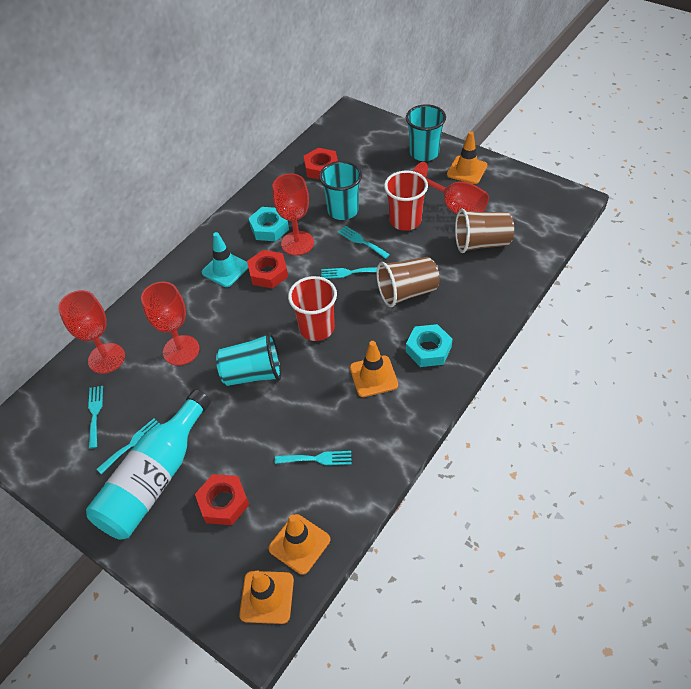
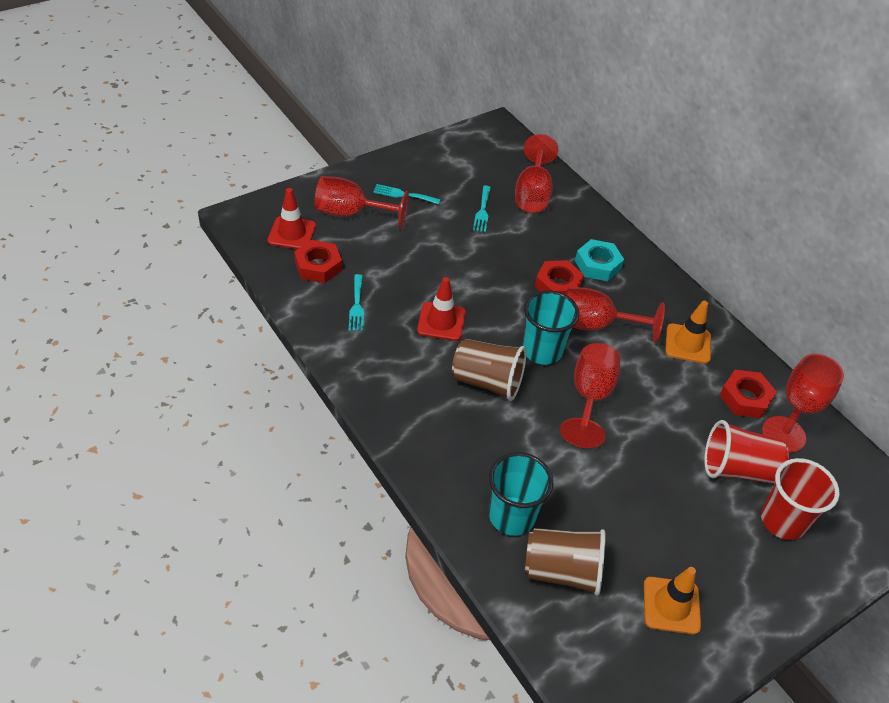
orange traffic cone: 4 -> 2
red goblet: 4 -> 5
red traffic cone: 0 -> 2
turquoise bottle: 1 -> 0
turquoise cup: 3 -> 2
turquoise fork: 5 -> 3
turquoise nut: 2 -> 1
turquoise traffic cone: 1 -> 0

